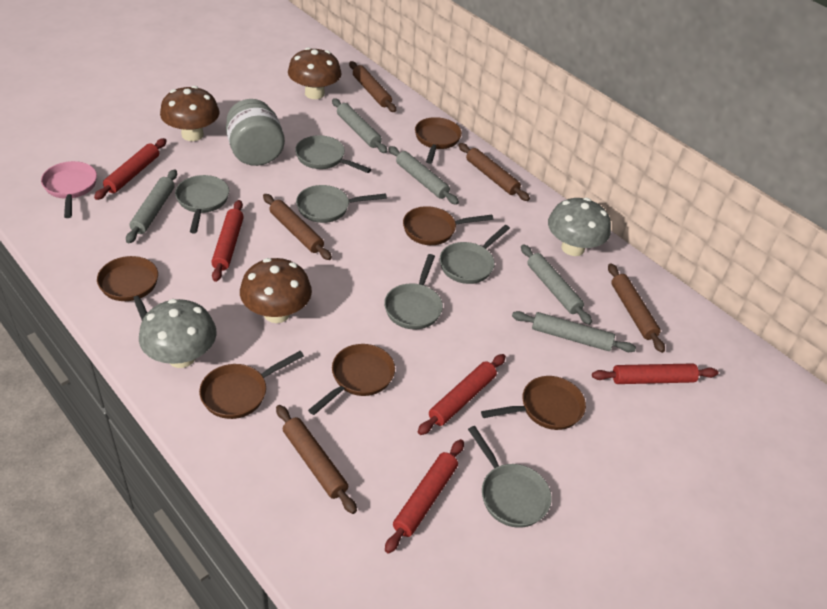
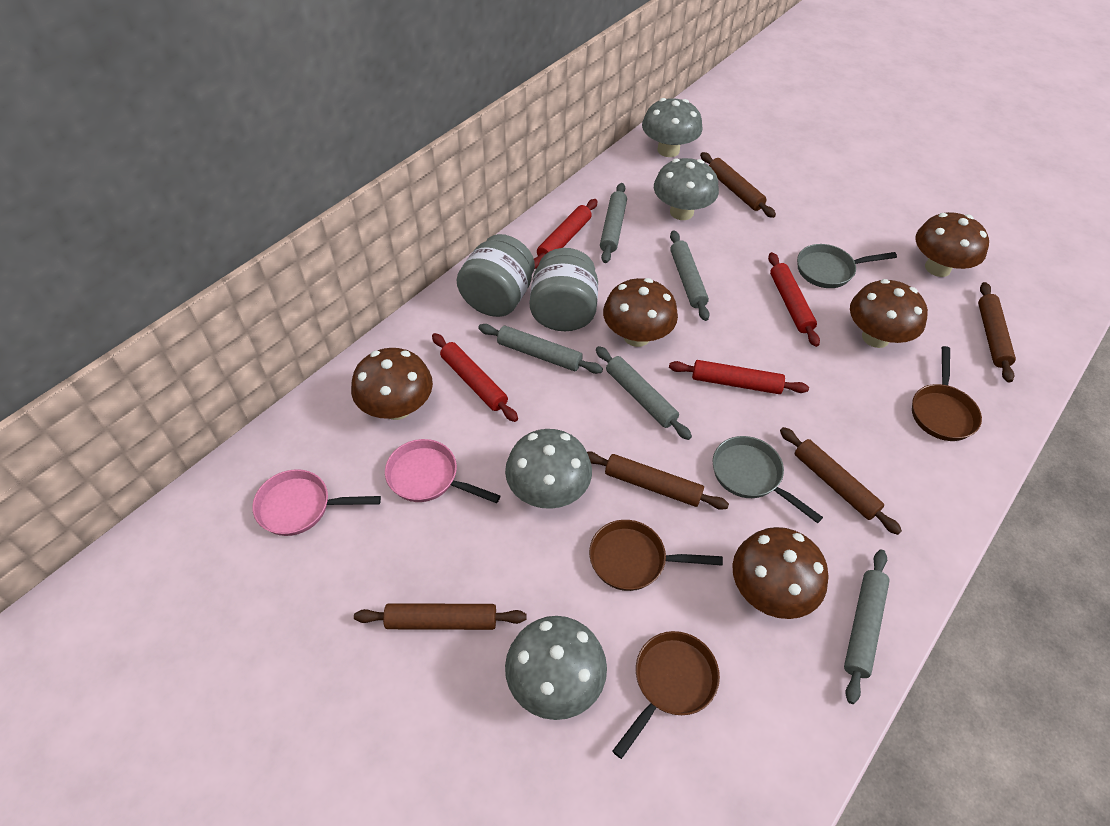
brown mushroom: 3 -> 5
brown pan: 6 -> 3
grey jar: 1 -> 2
grey mushroom: 2 -> 4
grey pan: 6 -> 2
pink pan: 1 -> 2
red rolling pin: 5 -> 4

